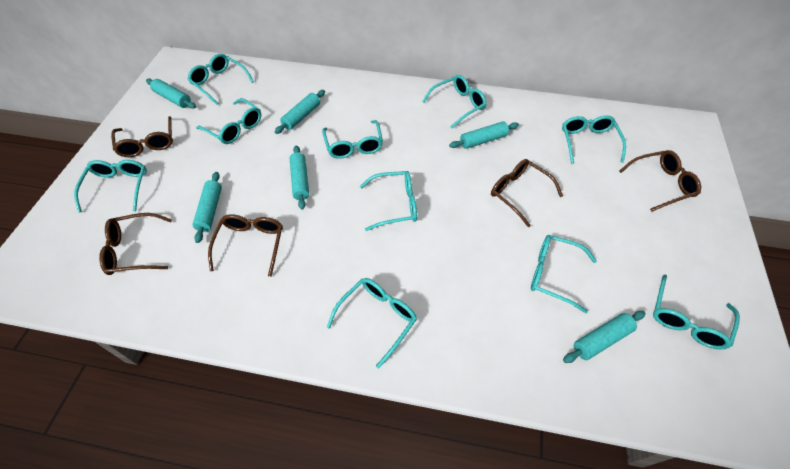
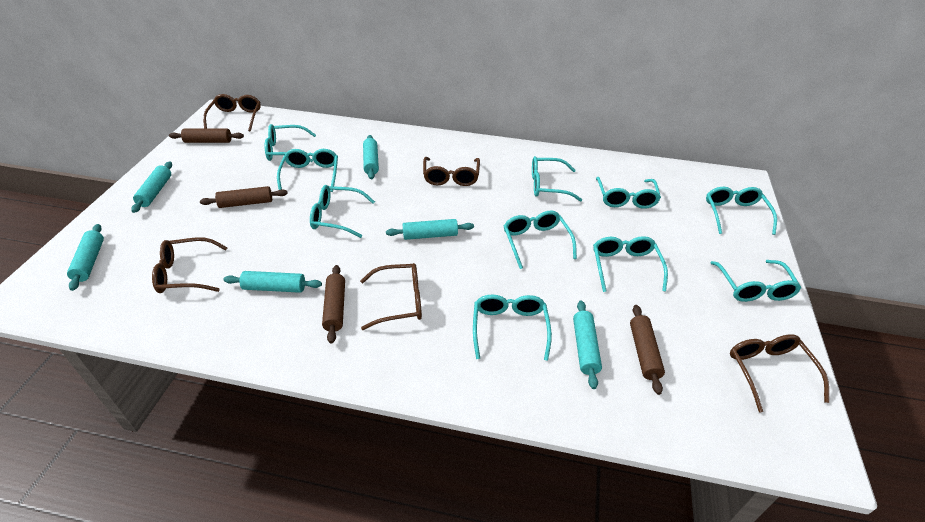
brown rolling pin: 0 -> 4

